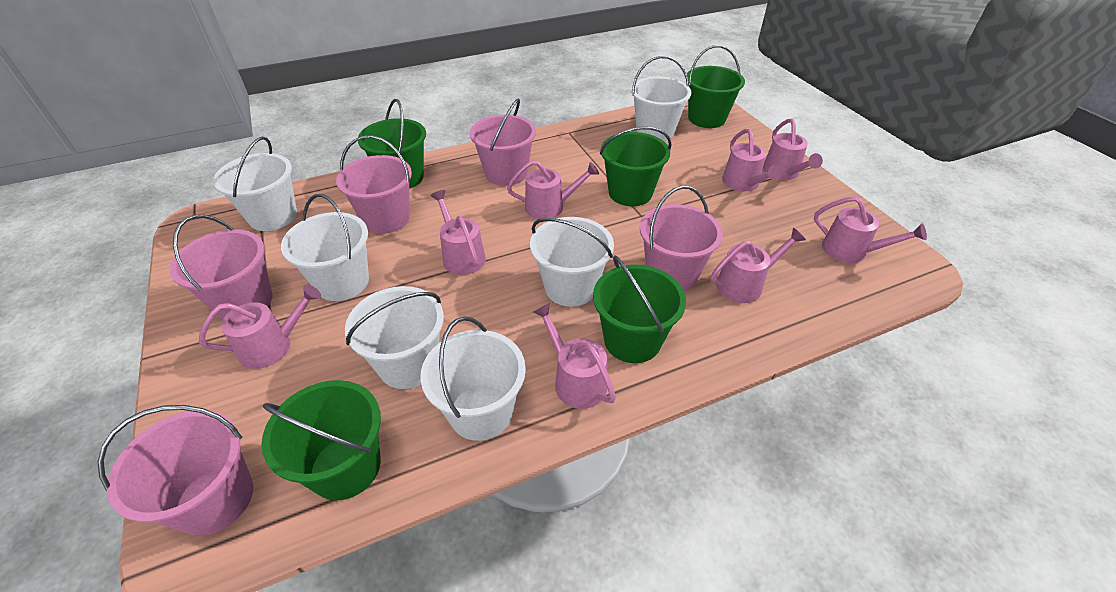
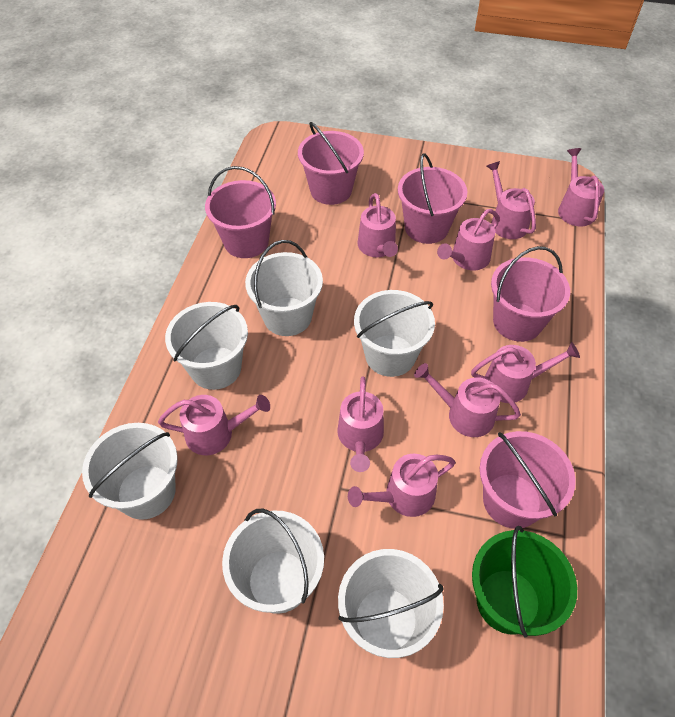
green bucket: 5 -> 1
pink watering can: 8 -> 9

